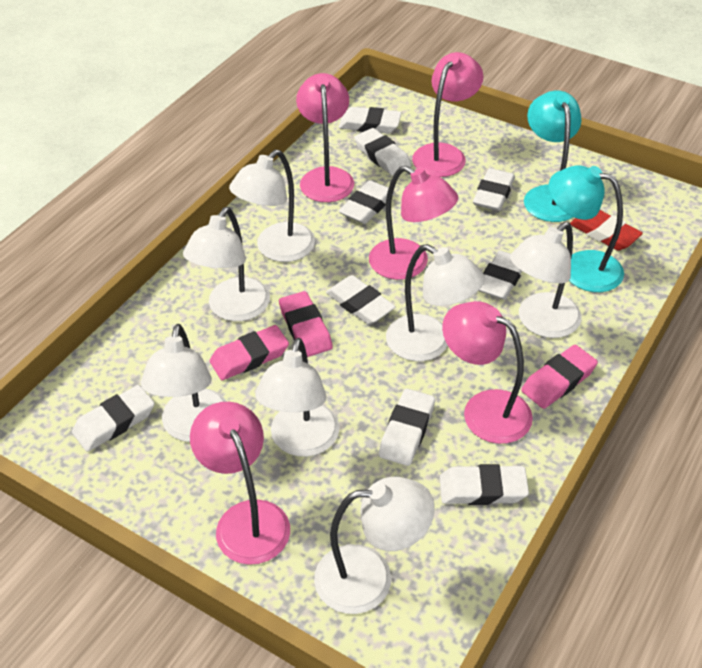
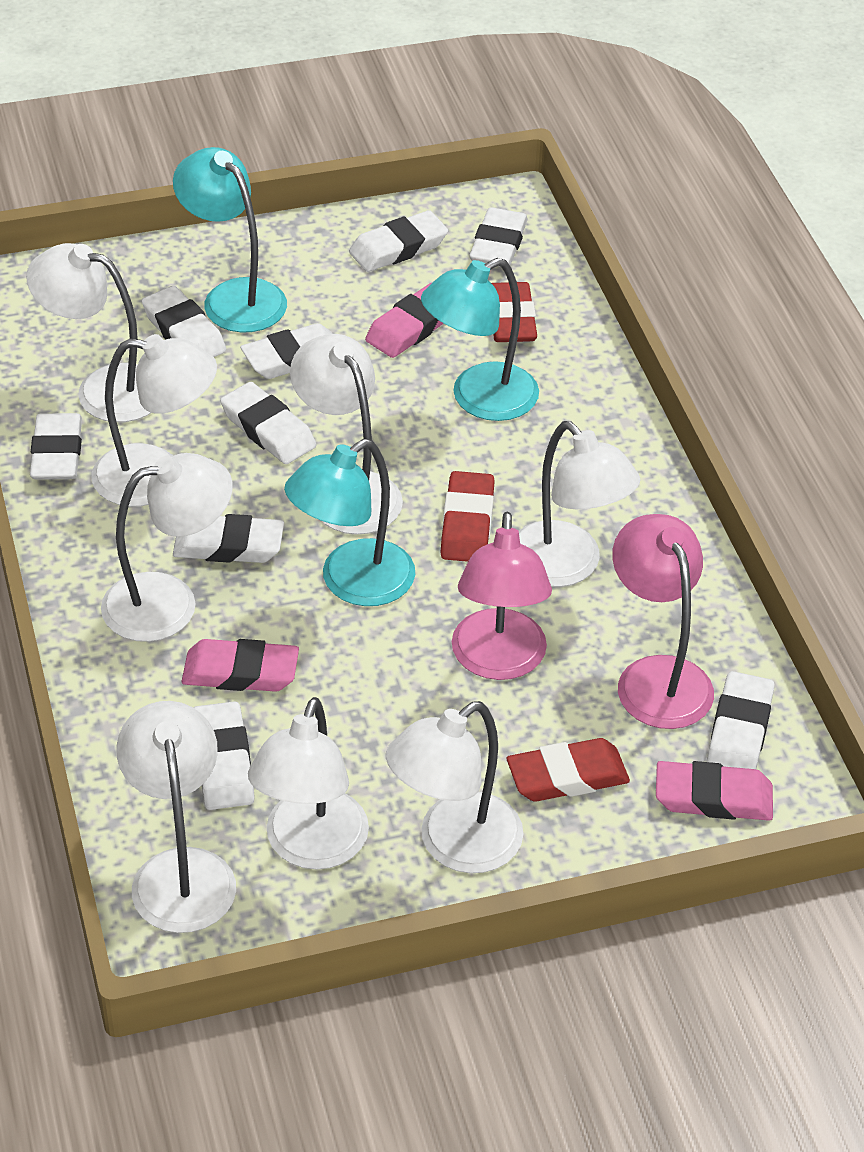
pink lamp: 5 -> 2
red eraser: 1 -> 3
turquoise lamp: 2 -> 3
white lamp: 7 -> 8

